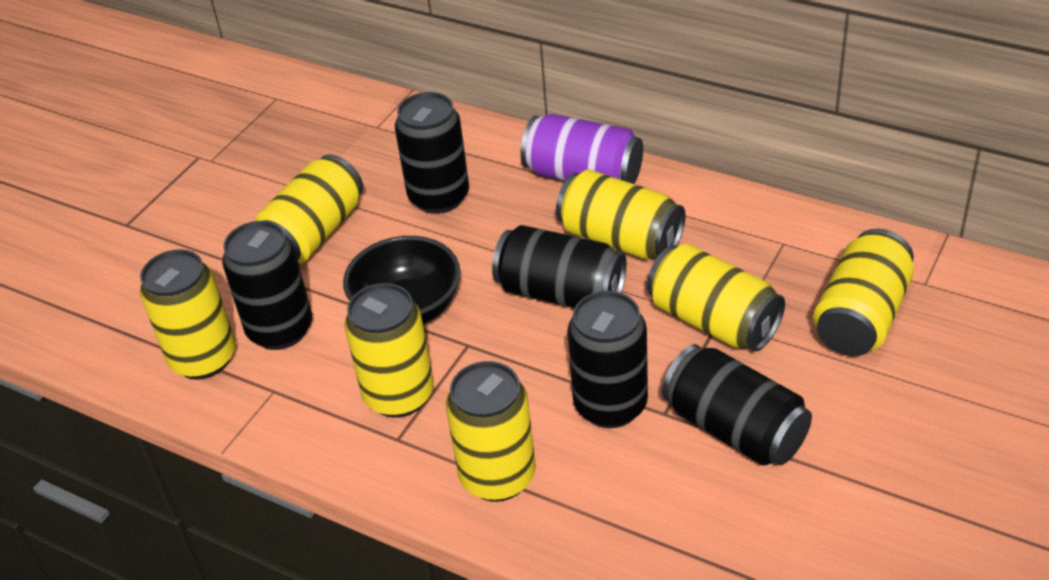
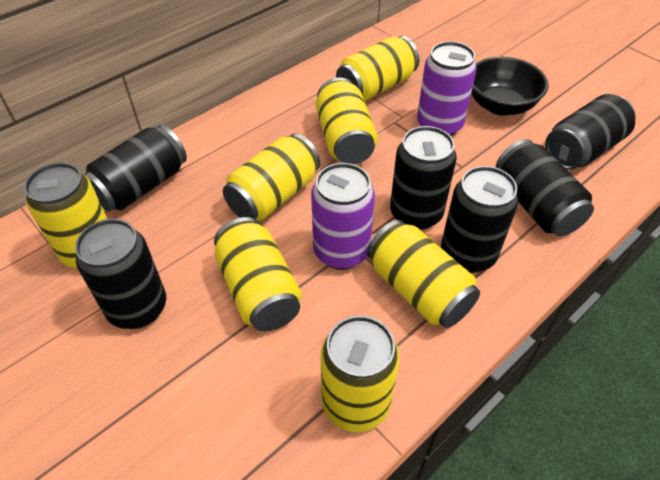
black can: 5 -> 6
purple can: 1 -> 2

